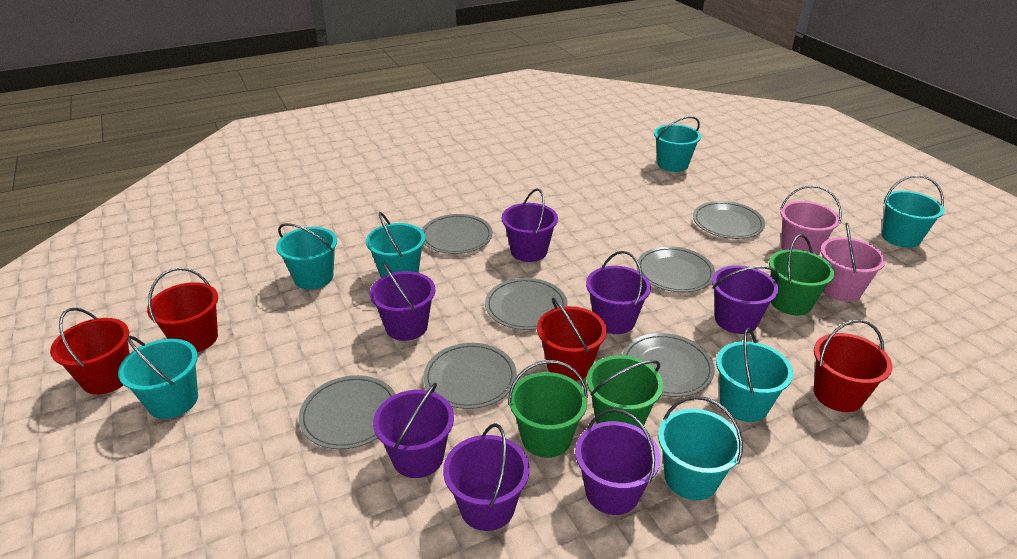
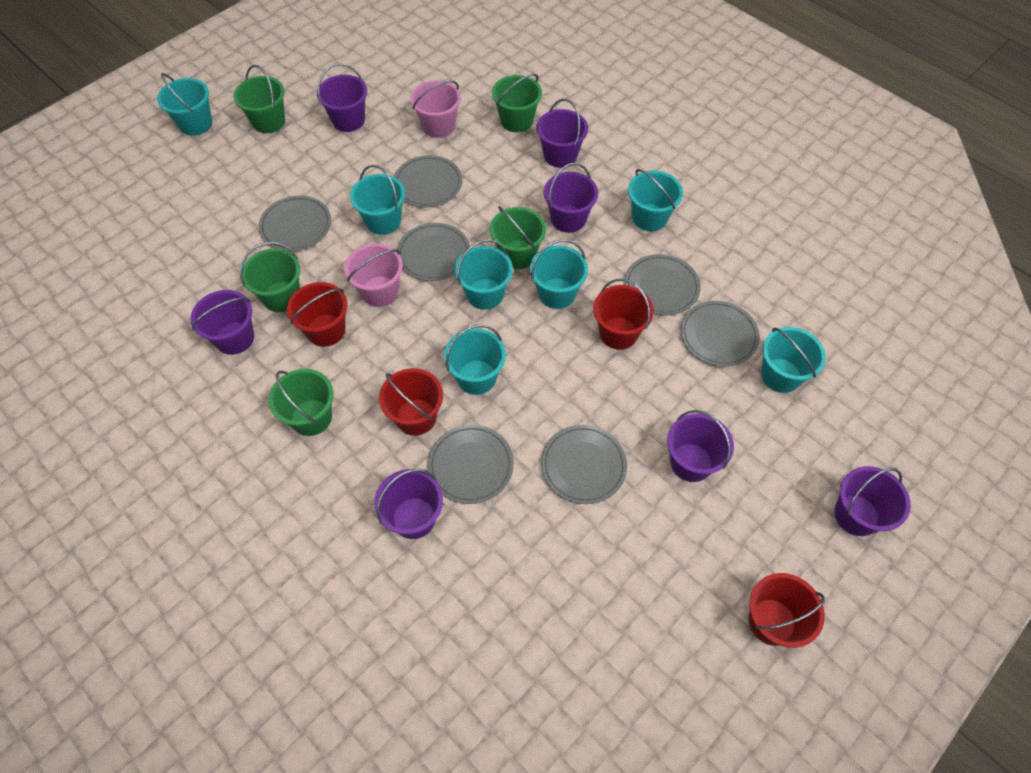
green bucket: 3 -> 5

